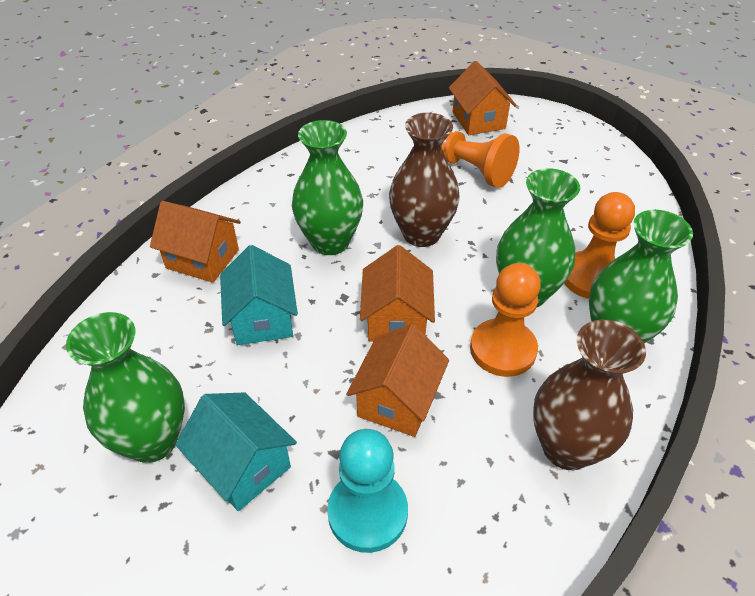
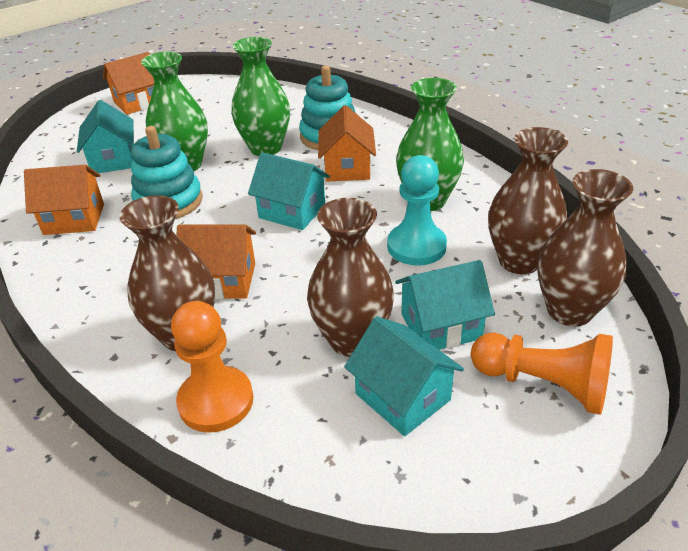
brown vase: 2 -> 4
green vase: 4 -> 3
orange pawn: 3 -> 2
turquoise house: 2 -> 4
turquoise stacking toy: 0 -> 2

